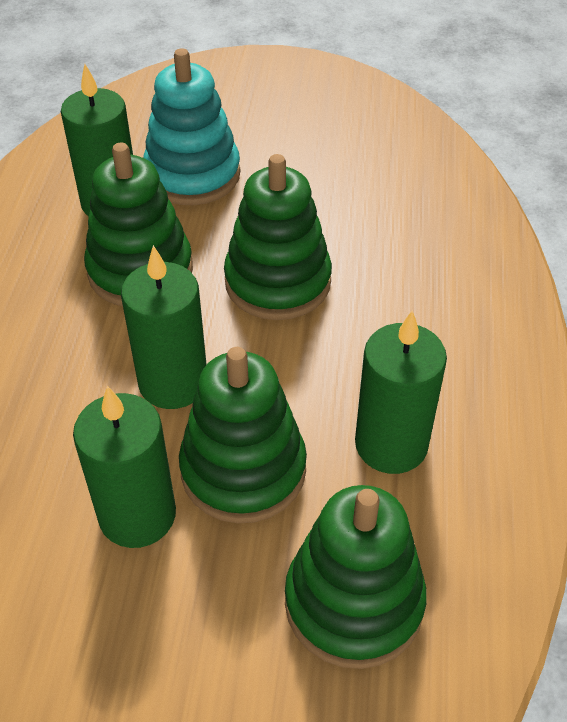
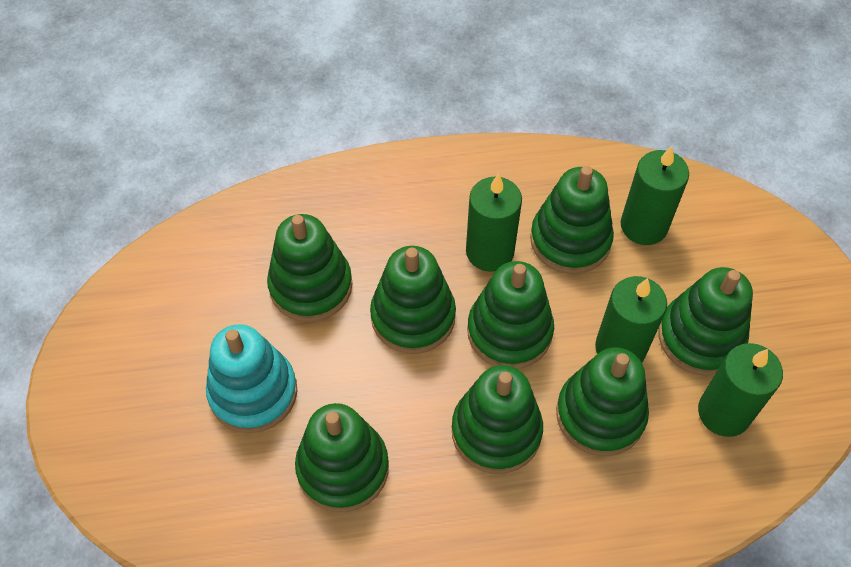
green stacking toy: 4 -> 8

